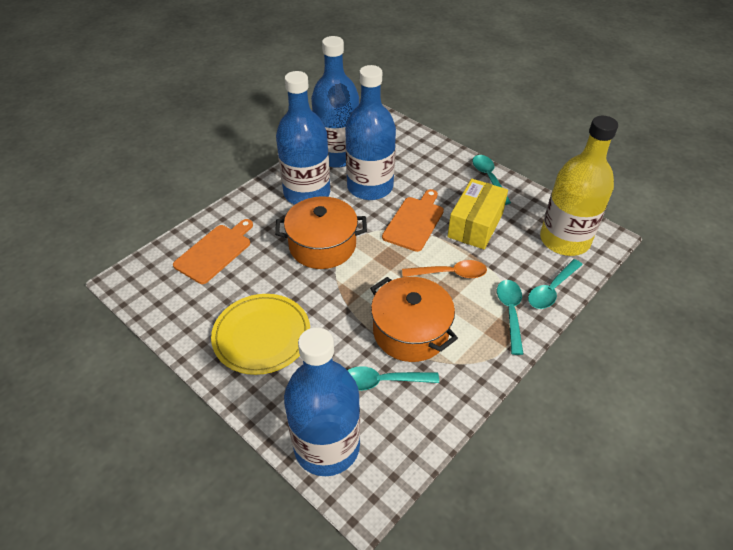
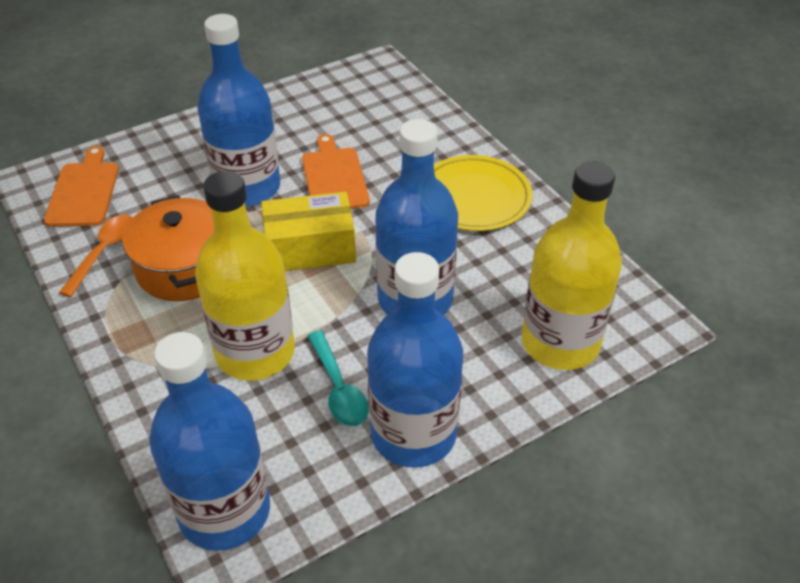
orange pot: 2 -> 1
turquoise spoon: 4 -> 1
yellow bottle: 1 -> 2

